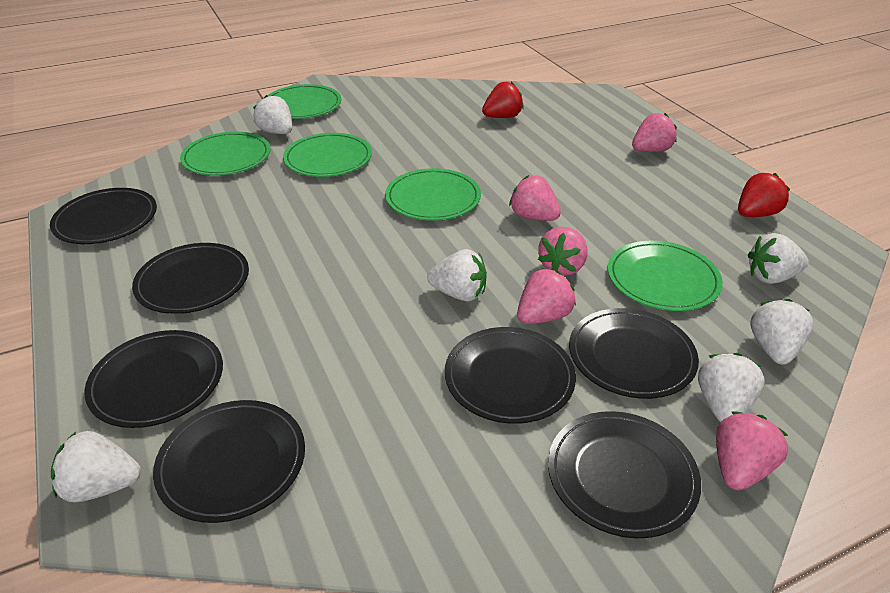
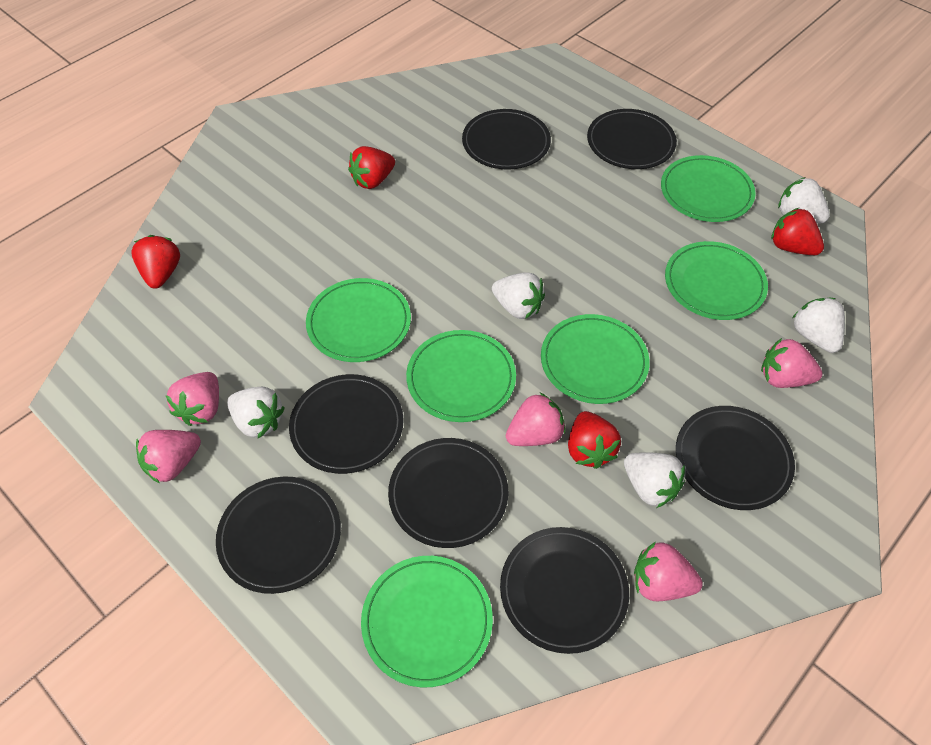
green plate: 5 -> 6
red strawberry: 2 -> 4
white strawberry: 6 -> 5

